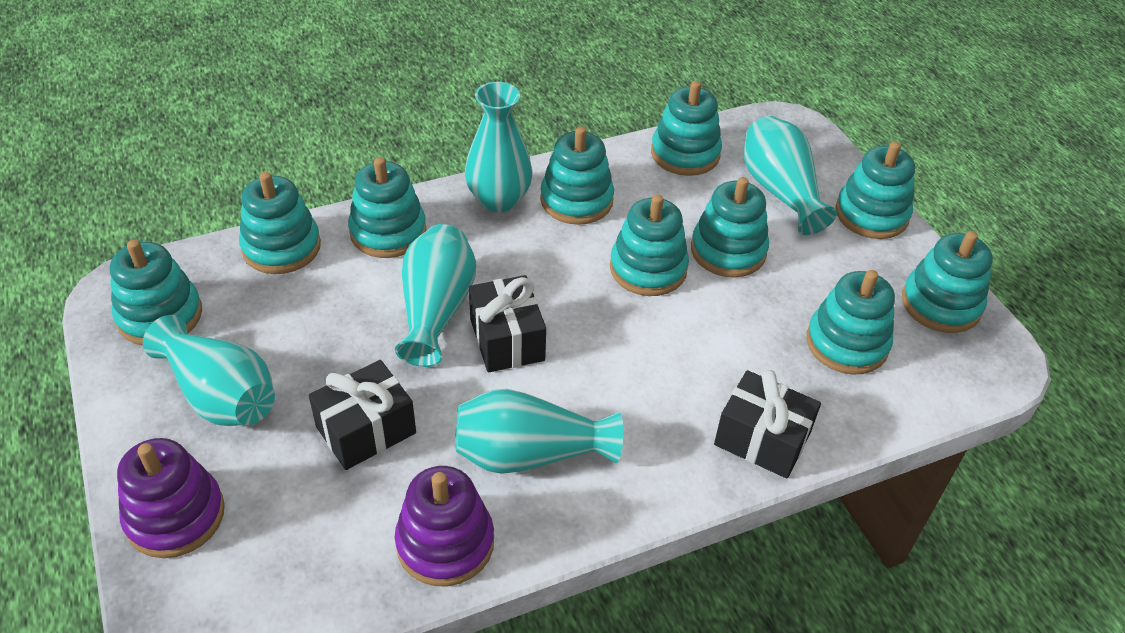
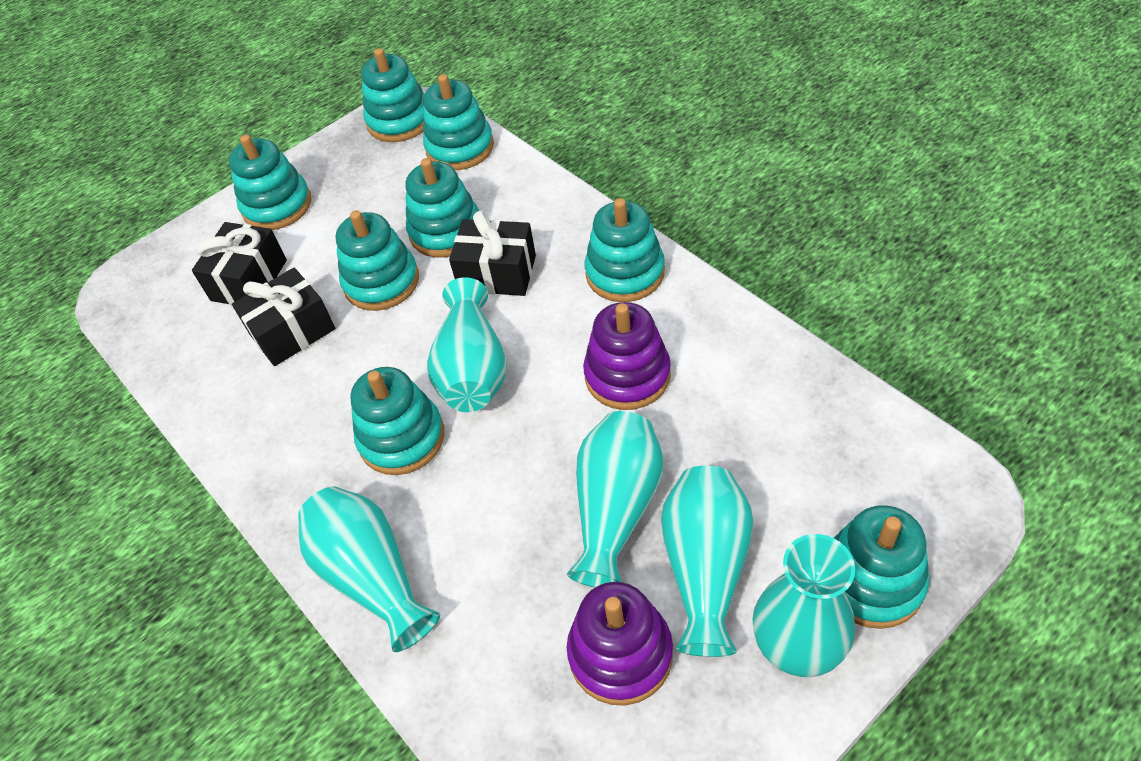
turquoise stacking toy: 10 -> 8

